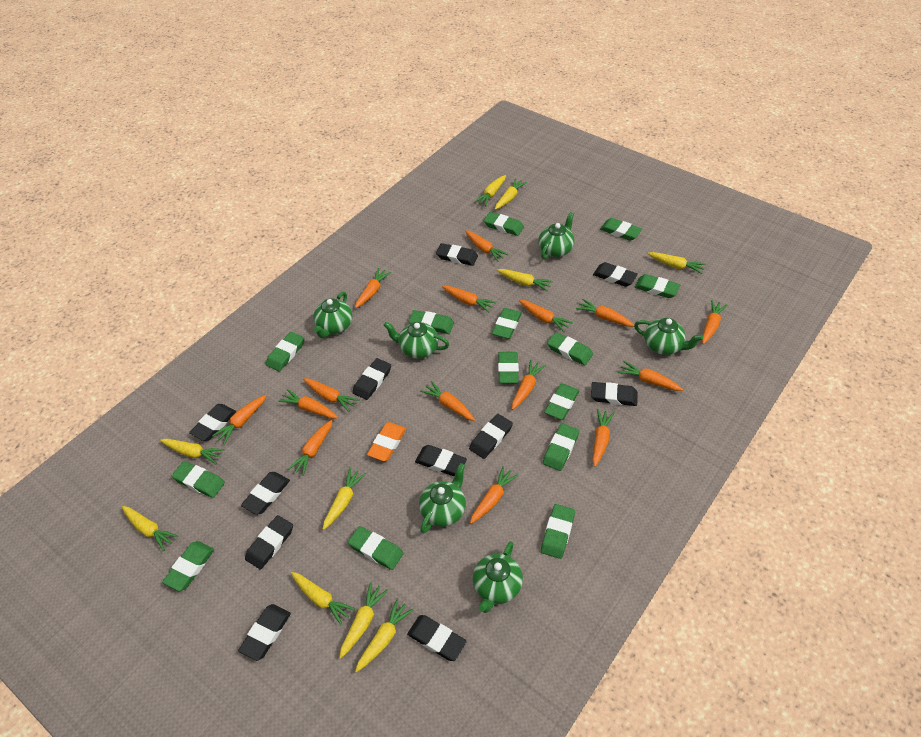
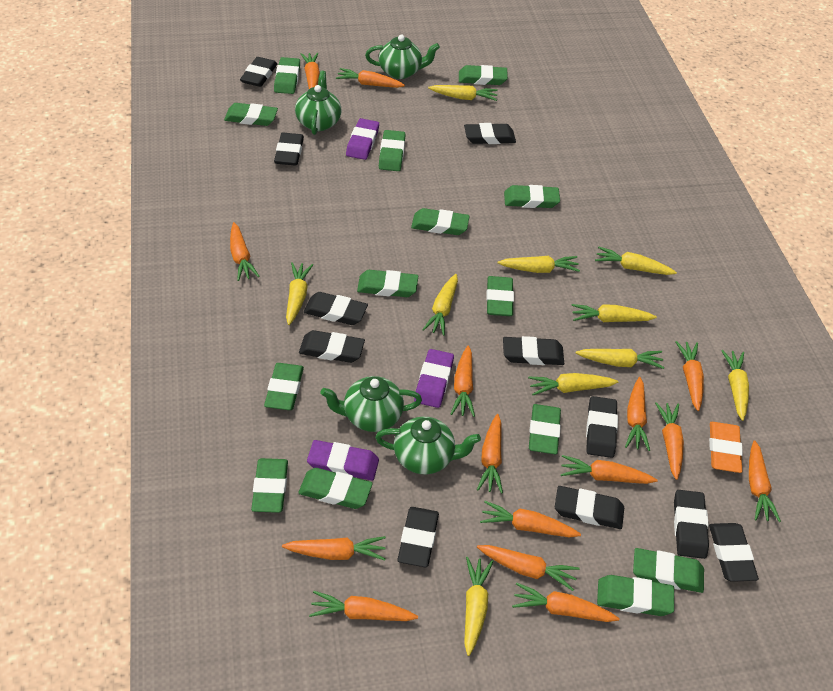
green teapot: 6 -> 4
purple eraser: 0 -> 3

